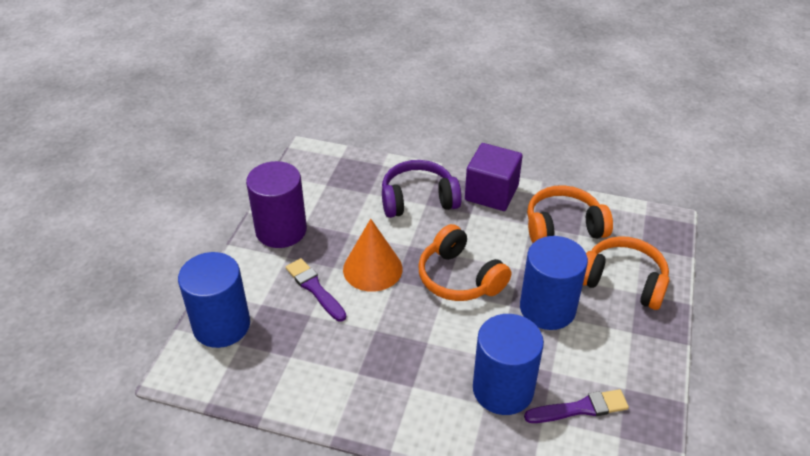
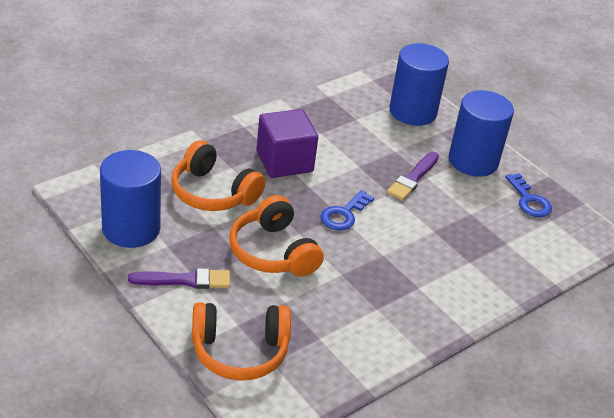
blue key: 0 -> 2
orange cone: 1 -> 0
purple cylinder: 1 -> 0
purple headphones: 1 -> 0

